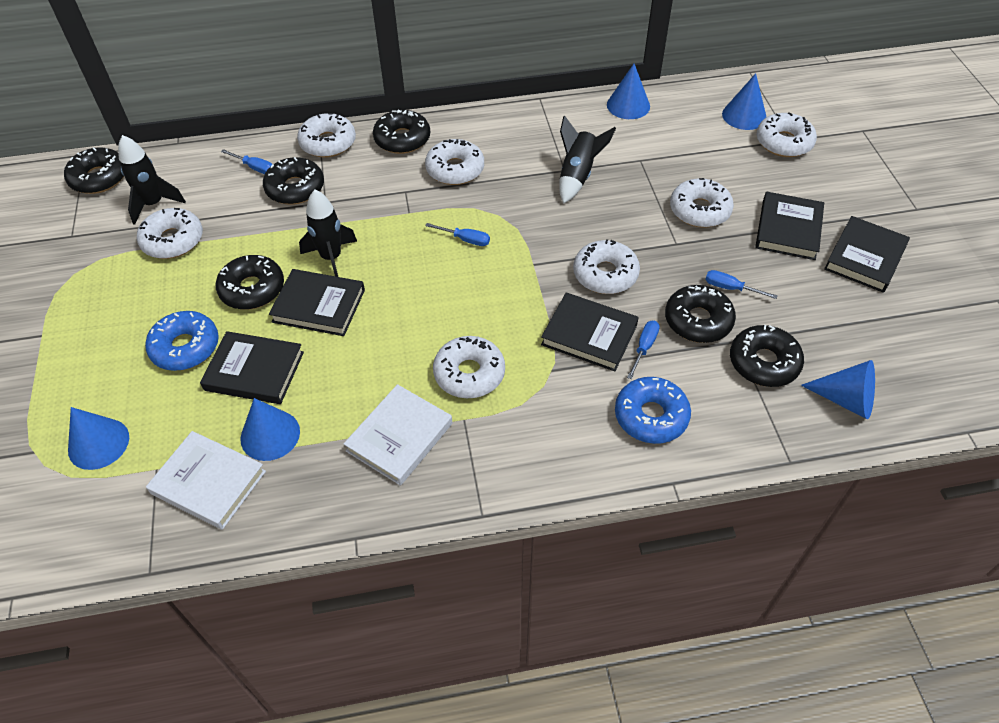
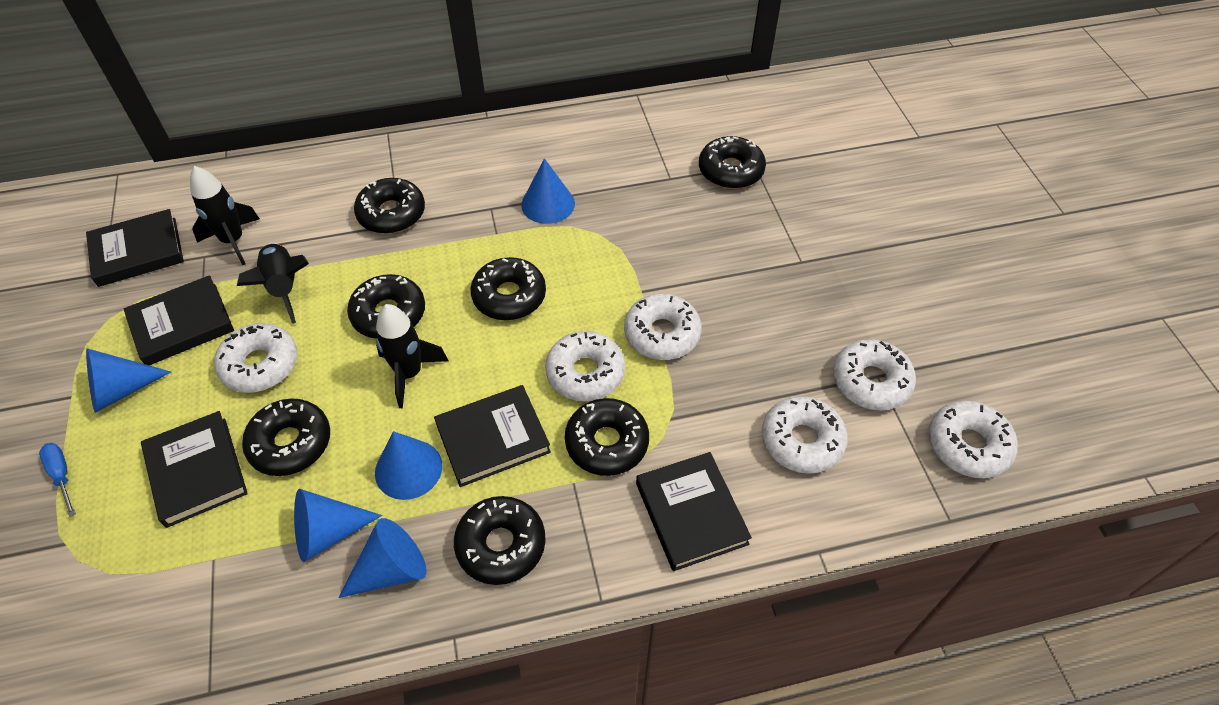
black donut: 6 -> 7
blue donut: 2 -> 0
blue screwdriver: 4 -> 1
white book: 2 -> 0
white donut: 7 -> 6

